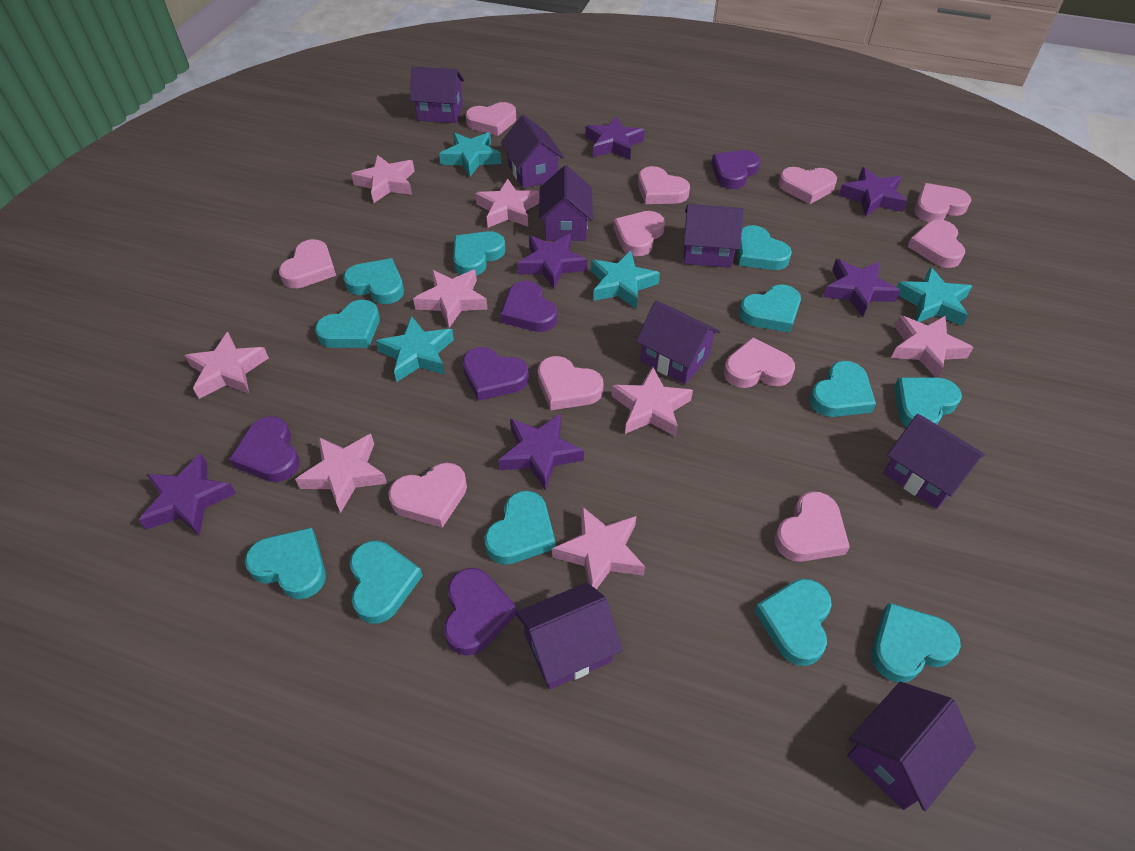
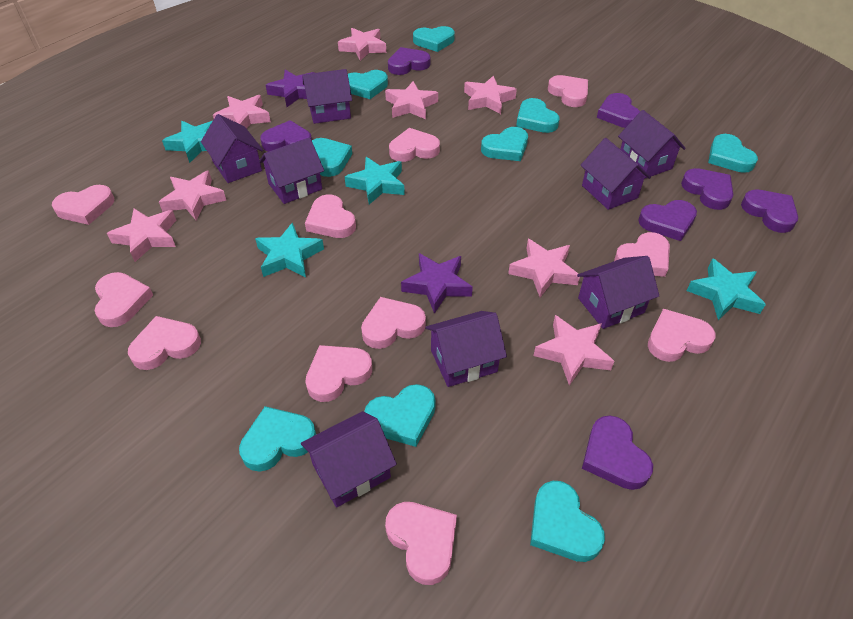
purple heart: 5 -> 7
purple star: 6 -> 2
turquoise heart: 12 -> 9

